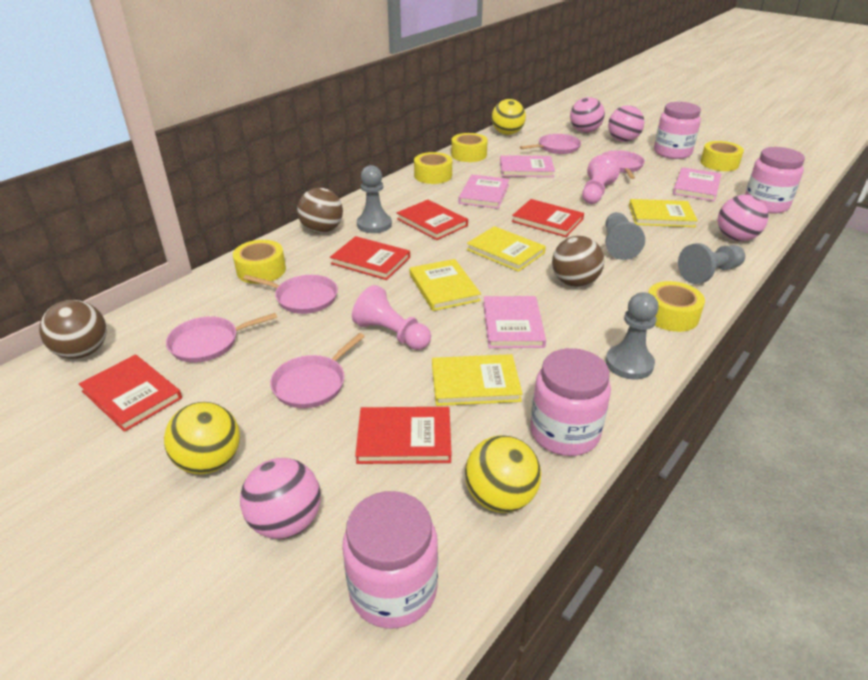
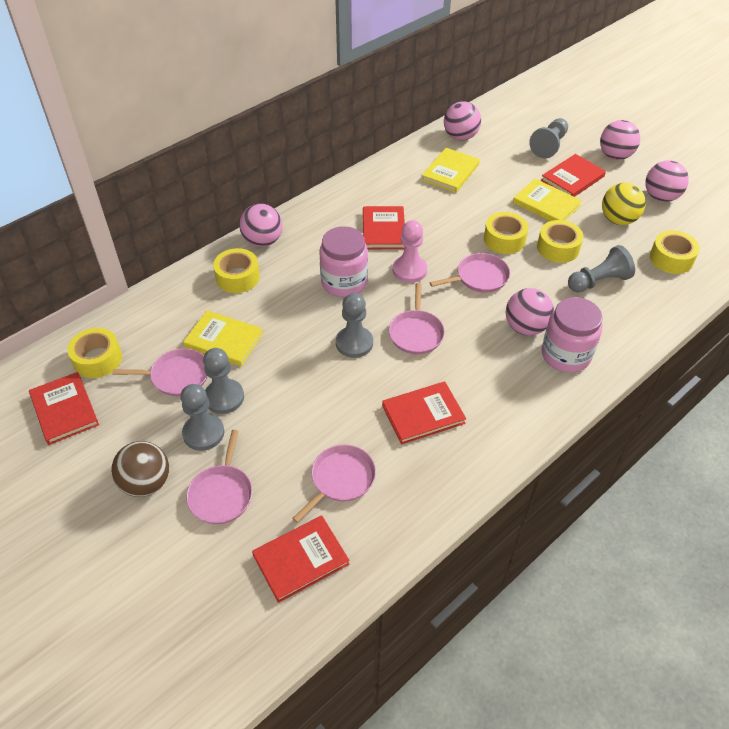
brown ball: 3 -> 1
grey pawn: 4 -> 5
pink ball: 4 -> 5
pink book: 4 -> 0
pink jar: 4 -> 2
pink pawn: 2 -> 1
yellow ball: 3 -> 1
yellow book: 4 -> 3

